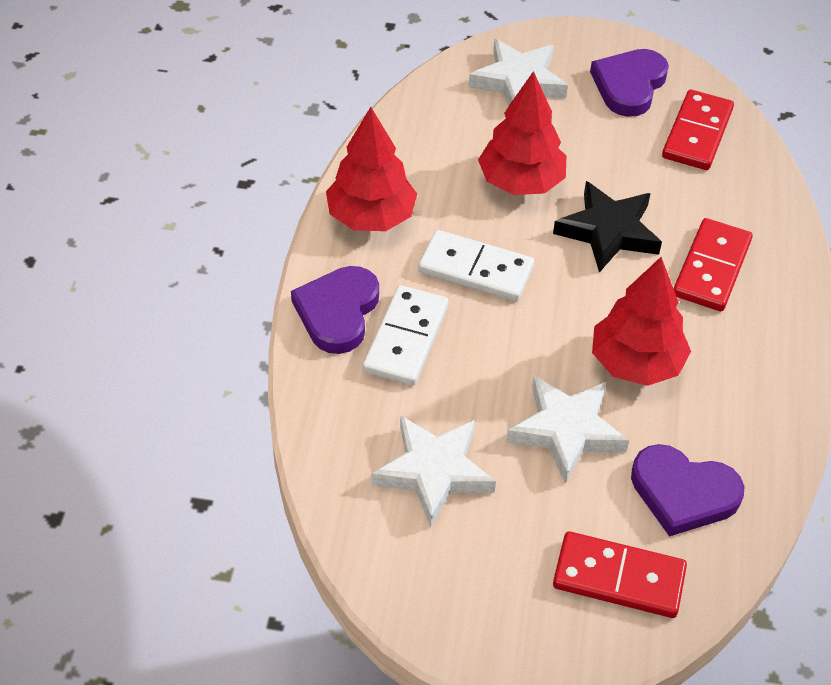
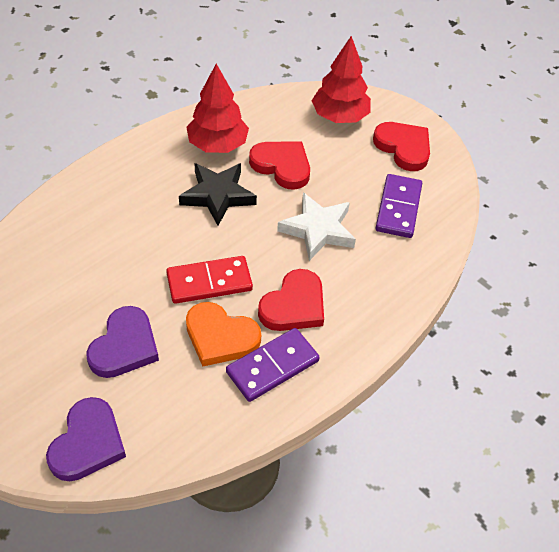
orange heart: 0 -> 1
purple domino: 0 -> 2
purple heart: 3 -> 2
red domino: 3 -> 1
red heart: 0 -> 3
red tree: 3 -> 2
white domino: 2 -> 0
white star: 3 -> 1

